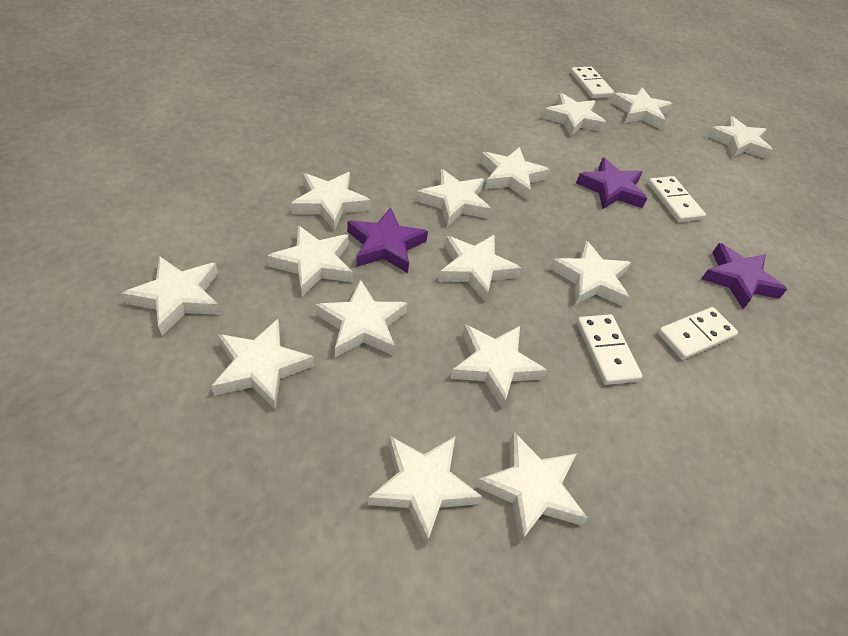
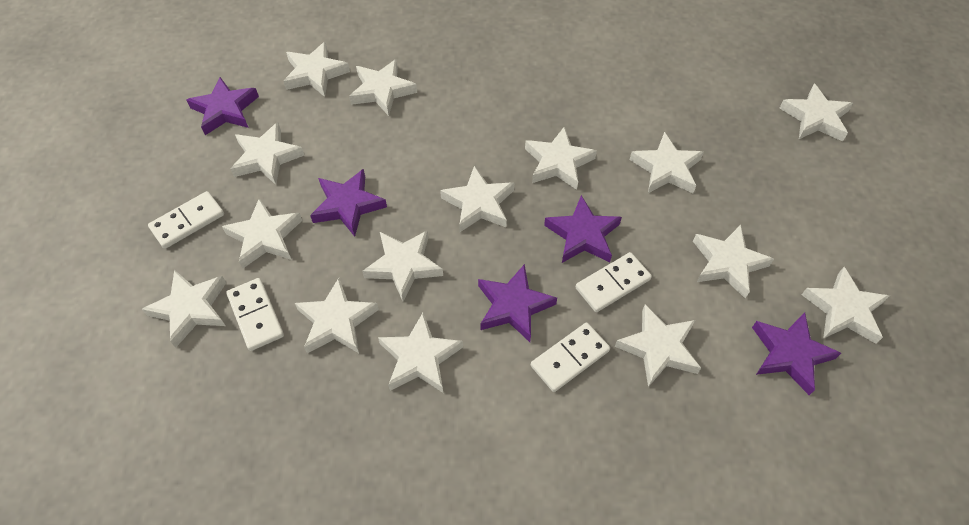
purple star: 3 -> 5

